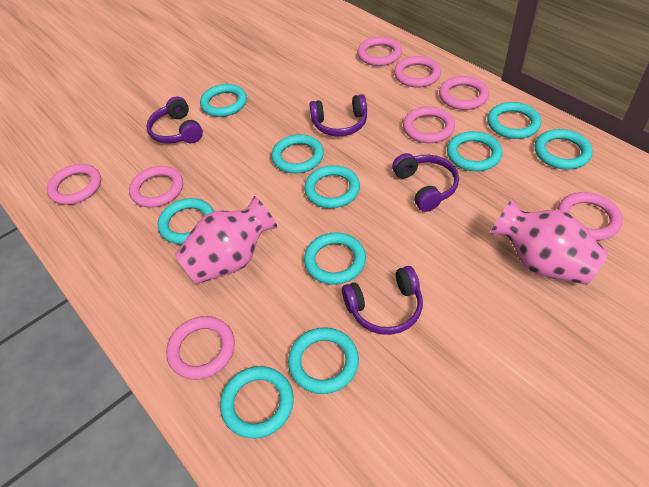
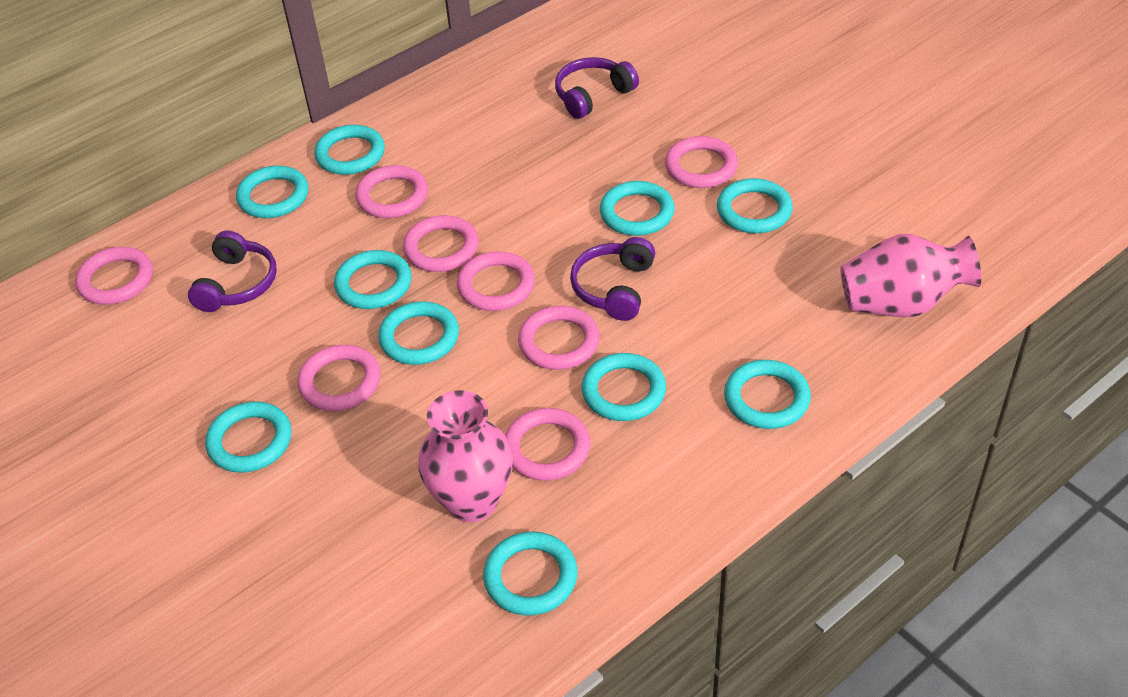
purple headphones: 4 -> 3

